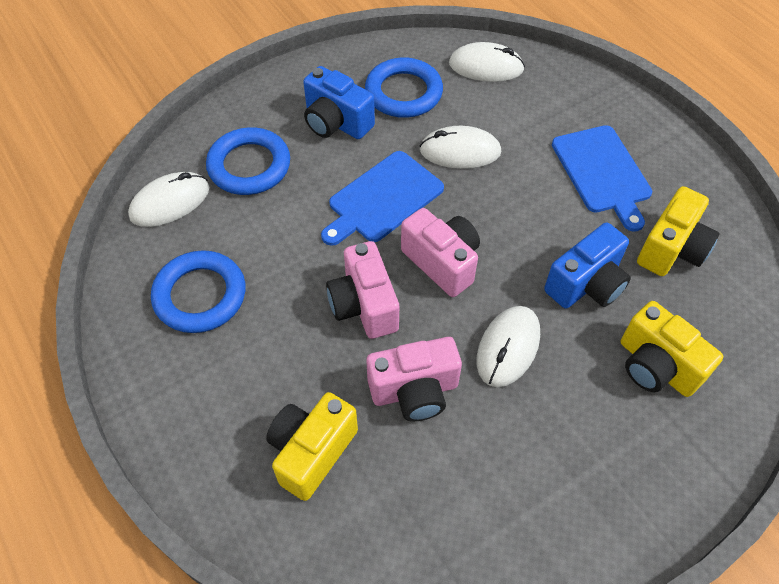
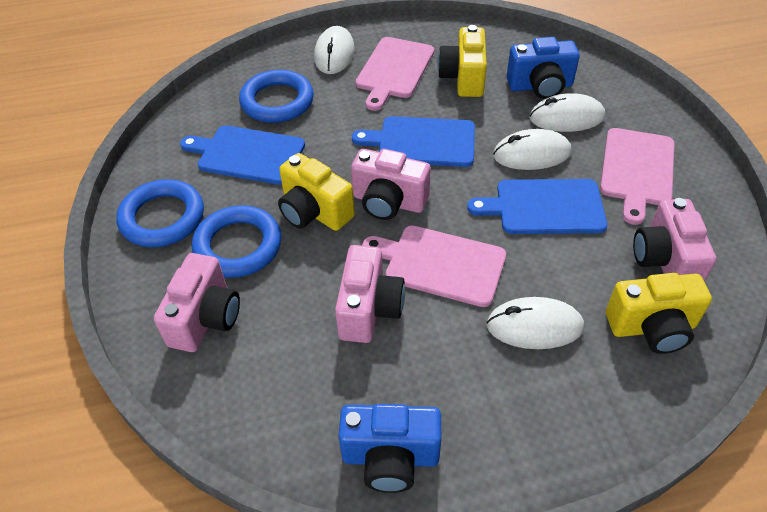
blue cutting board: 2 -> 3
pink camera: 3 -> 4
pink cutting board: 0 -> 3

